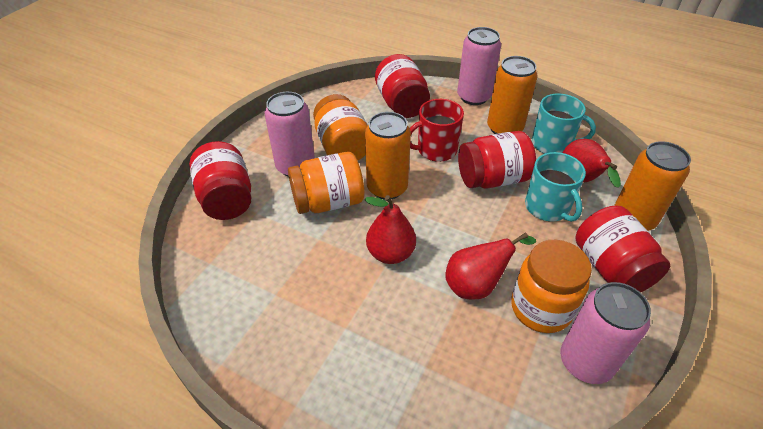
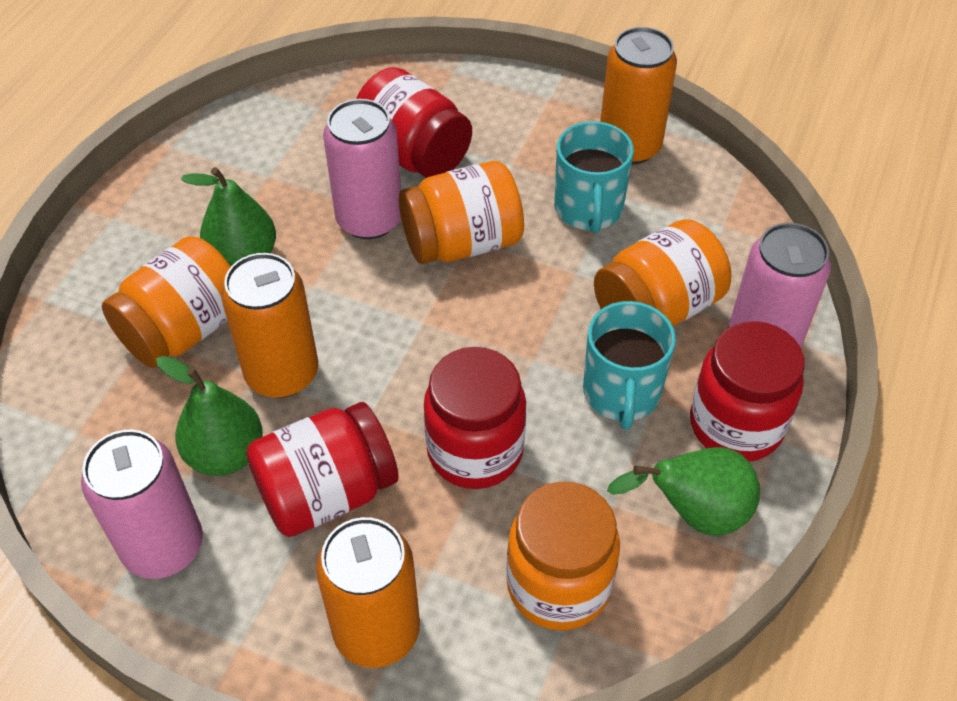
green pear: 0 -> 3
orange jar: 3 -> 4
red mug: 1 -> 0
red pear: 3 -> 0

